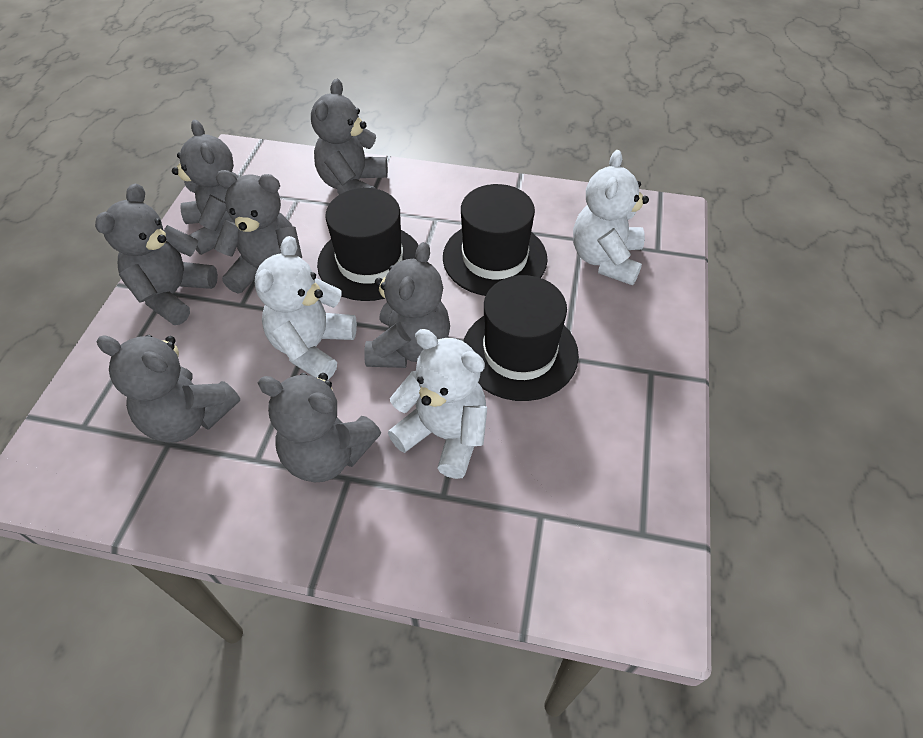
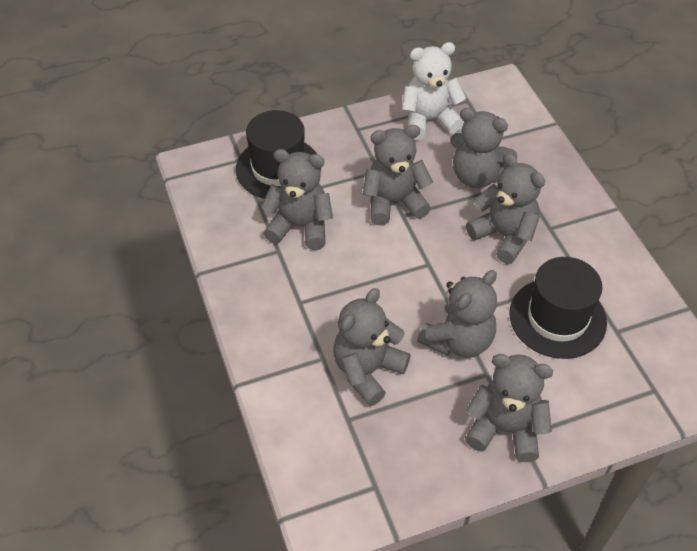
black hat: 3 -> 2
white teddy bear: 3 -> 1

